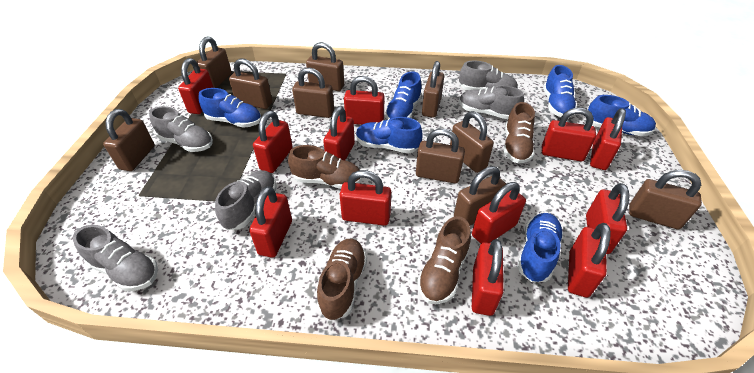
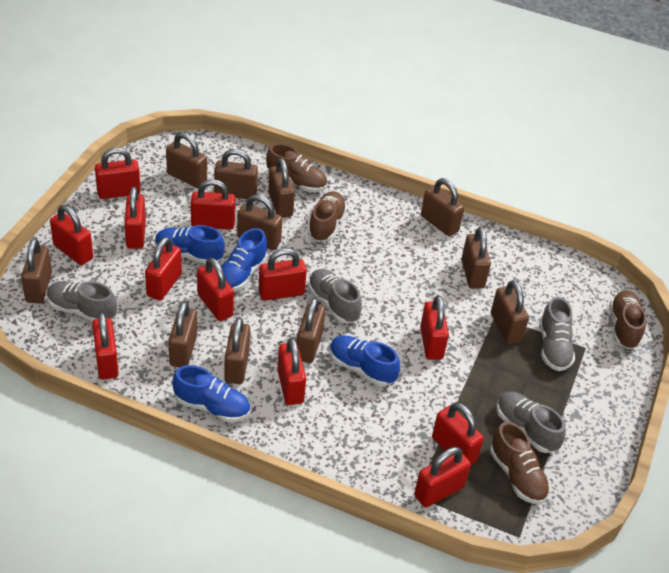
blue shoe: 6 -> 4
brown padlock: 10 -> 11
grey shoe: 5 -> 4

